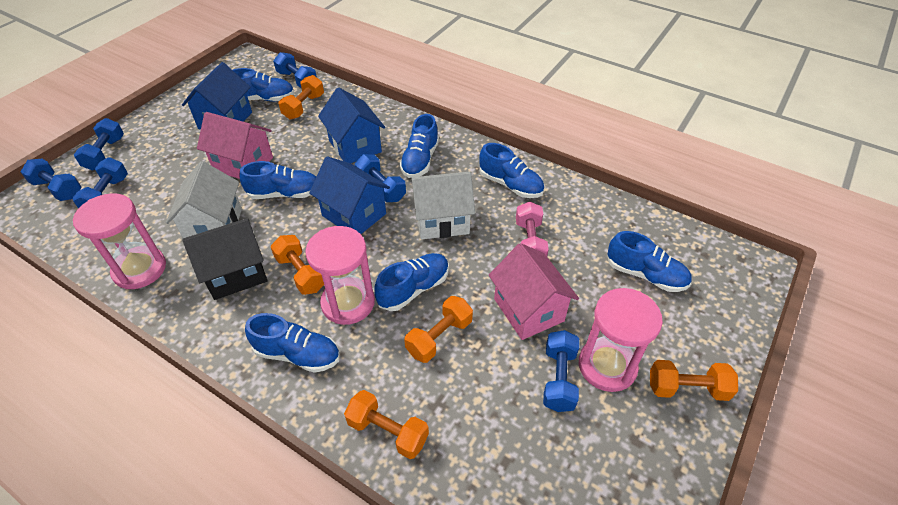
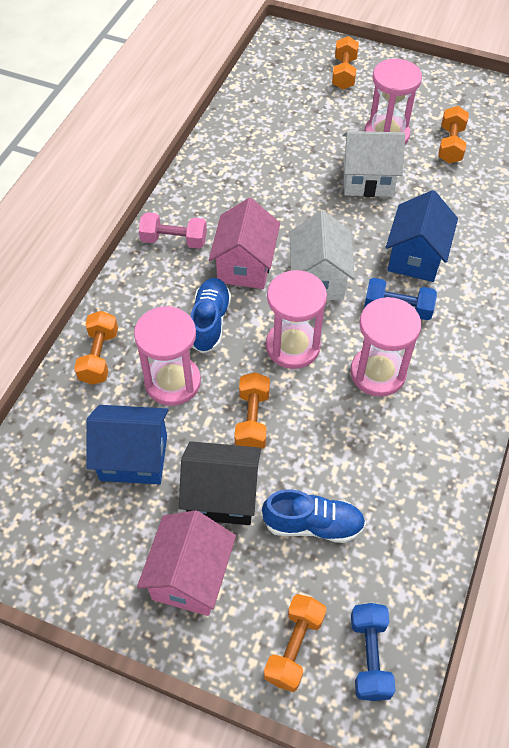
blue dumbbell: 6 -> 2
blue house: 3 -> 2
blue shoe: 7 -> 2
pink hourglass: 3 -> 4

